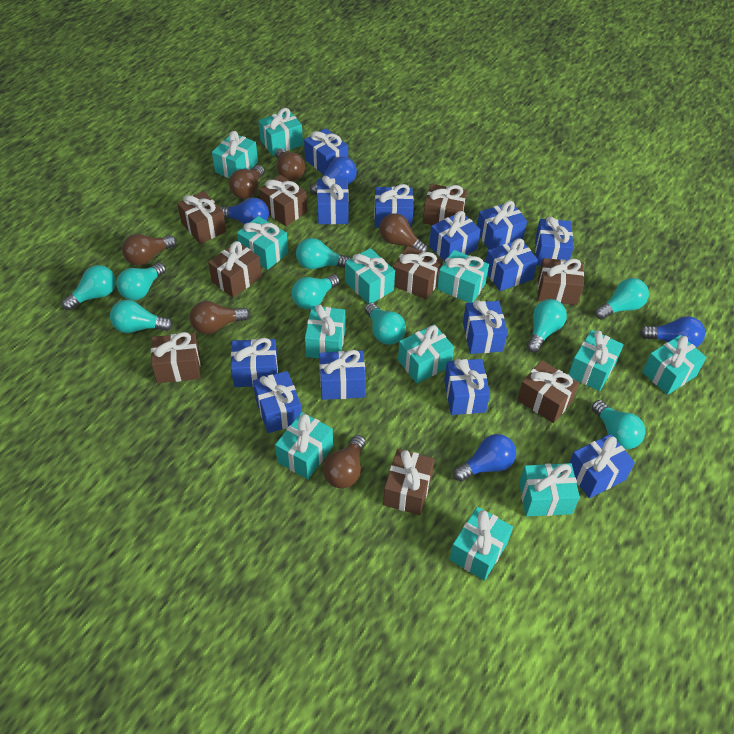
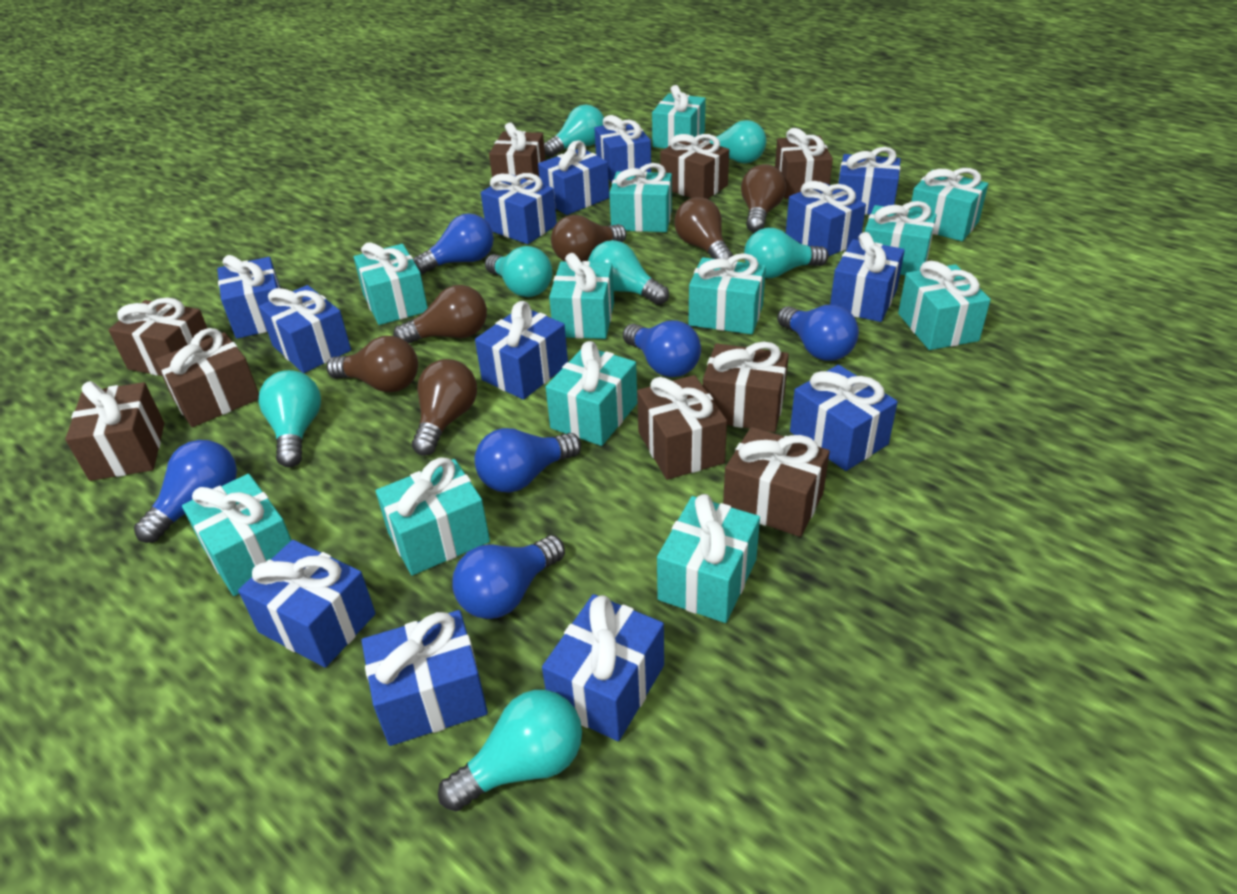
blue light bulb: 4 -> 6
turquoise light bulb: 9 -> 7

